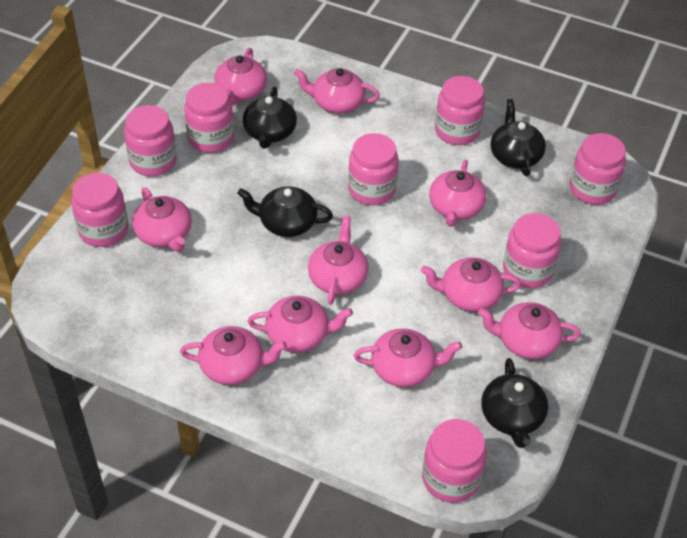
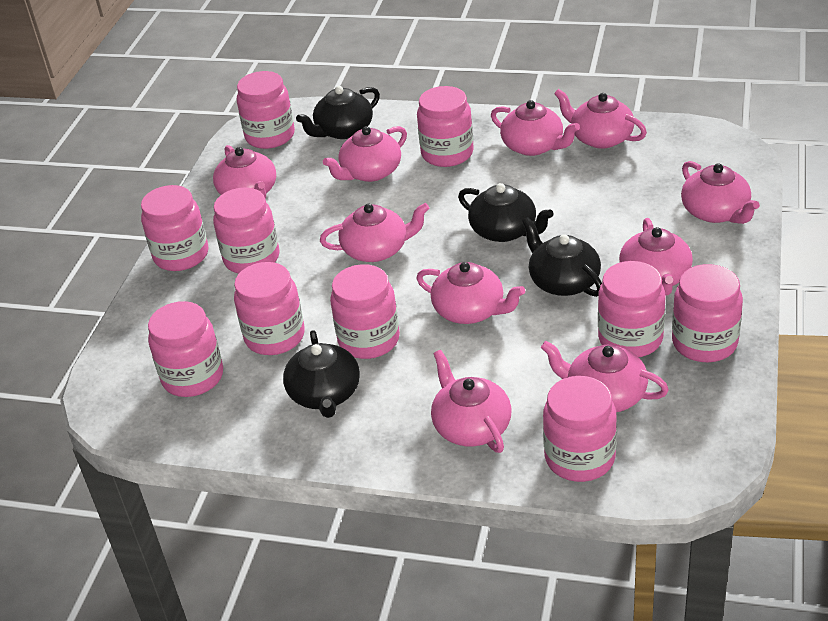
pink jar: 8 -> 10

